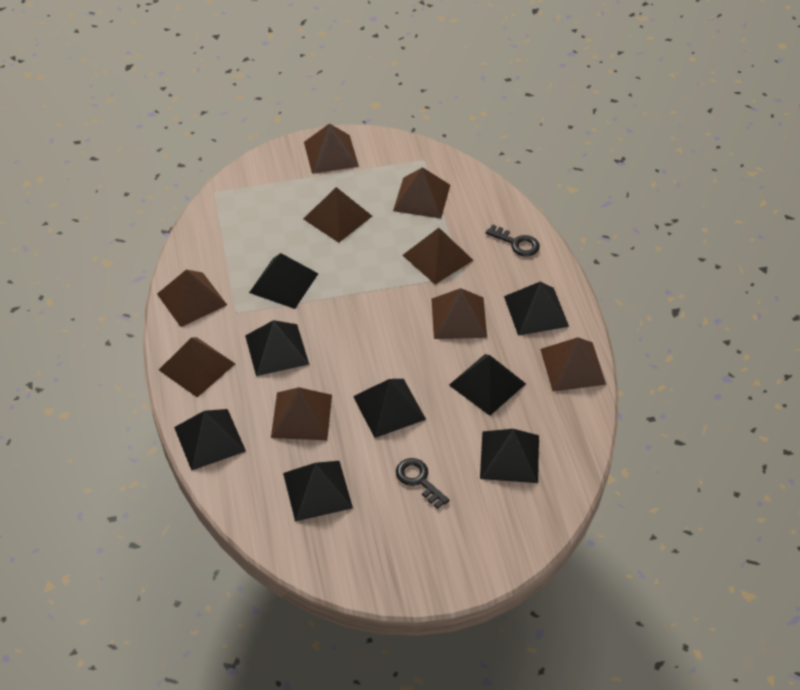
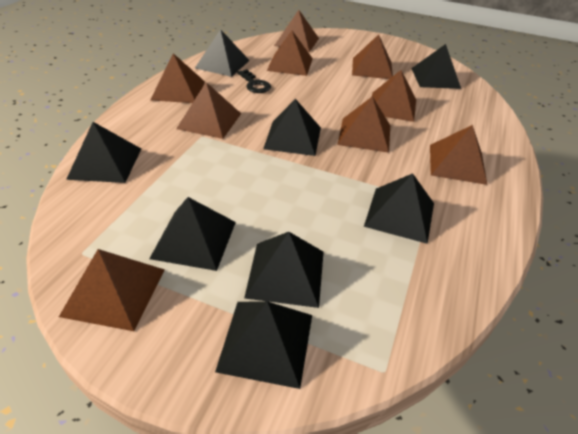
black key: 2 -> 1

